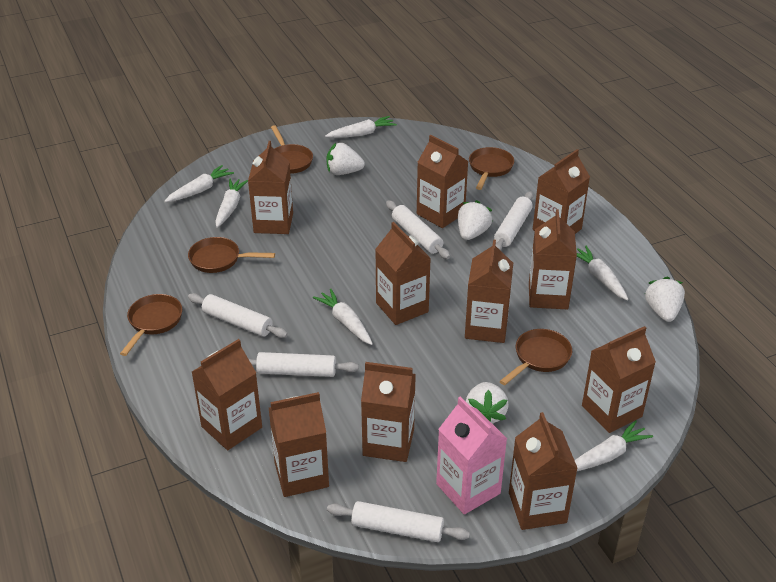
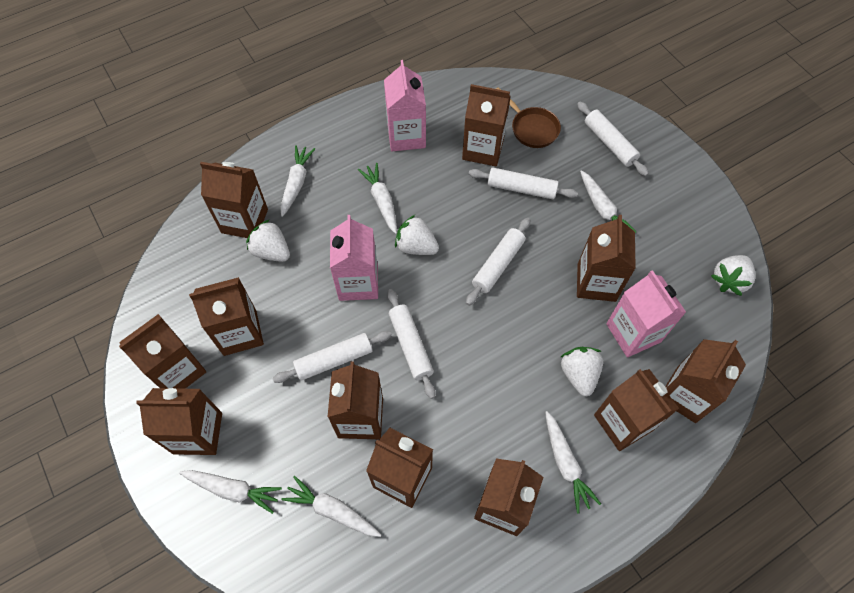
brown pan: 5 -> 1
pink carton: 1 -> 3

